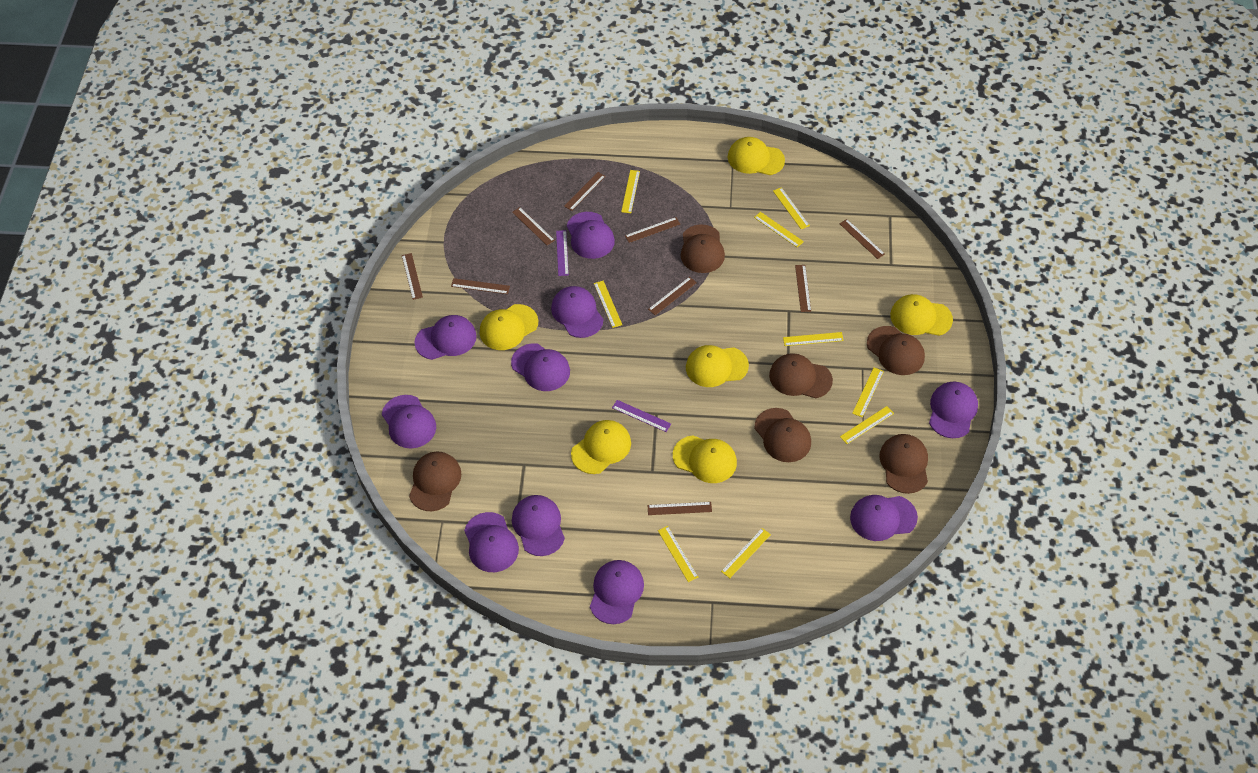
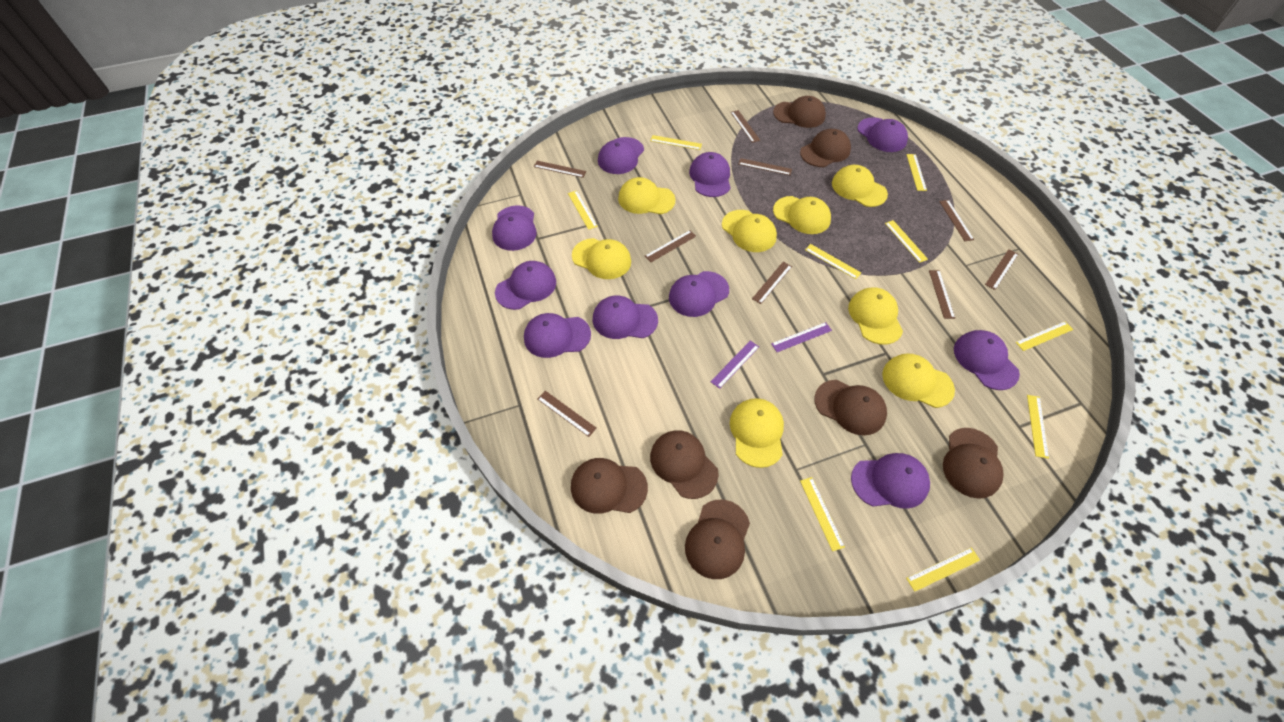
brown cap: 6 -> 7
yellow cap: 6 -> 8

